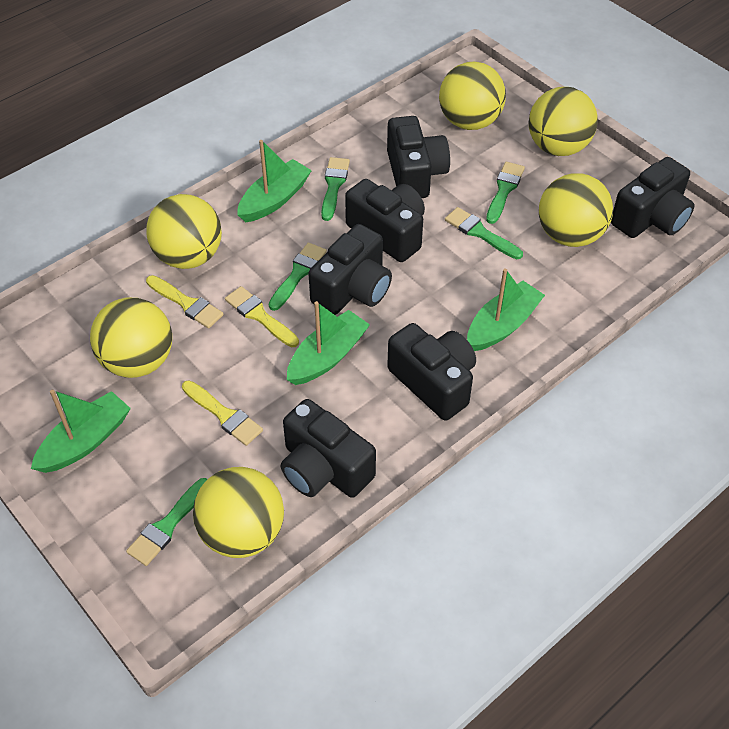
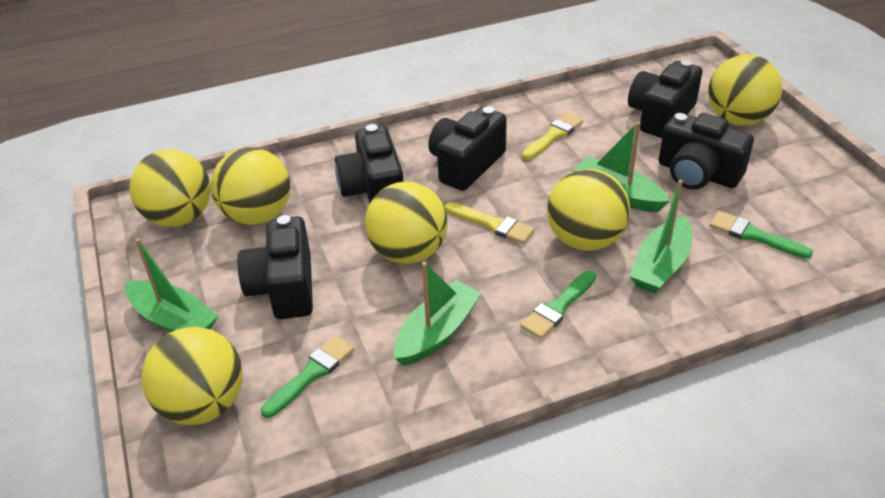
black camera: 6 -> 5
green brush: 5 -> 3
yellow brush: 3 -> 2

